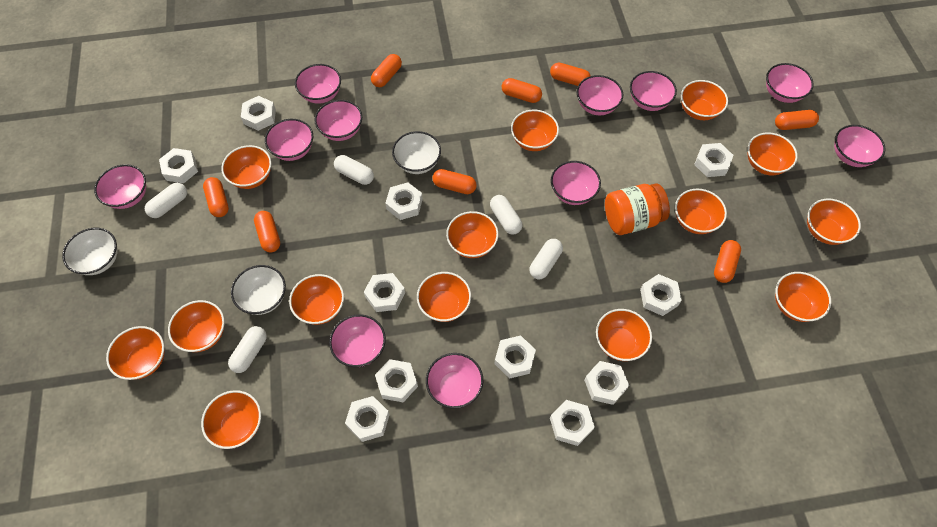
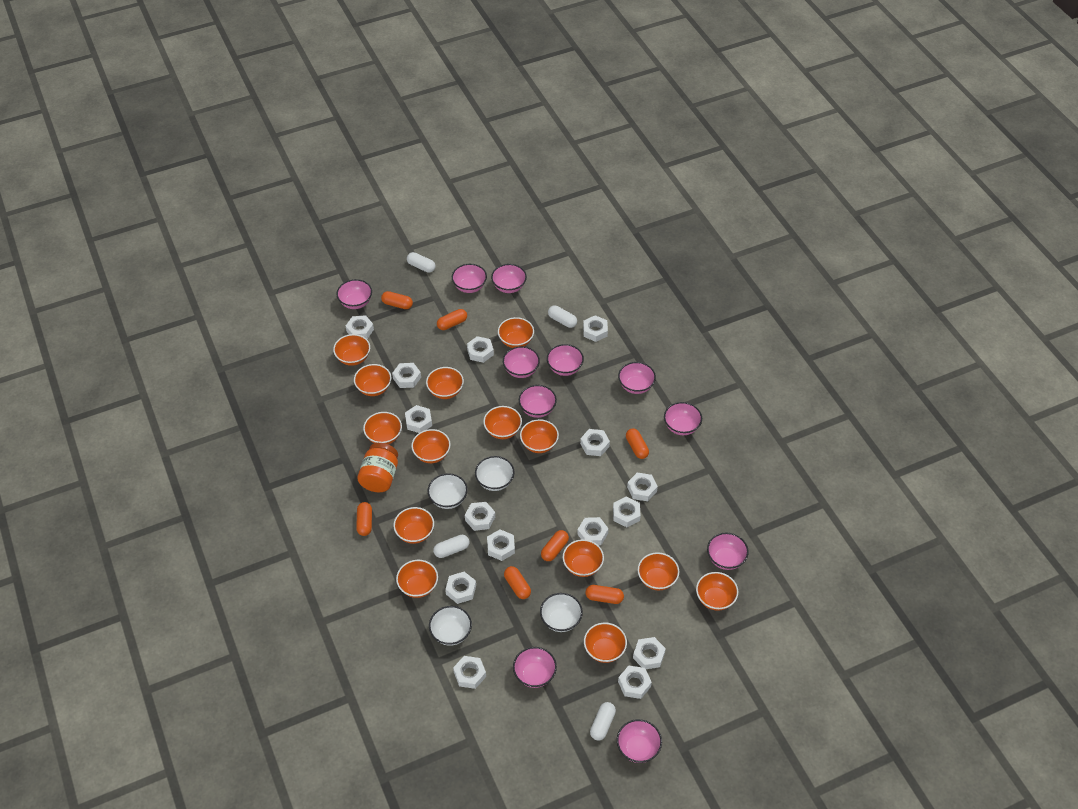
orange capsule: 8 -> 7
white bowl: 3 -> 4
white capsule: 5 -> 4
white nut: 11 -> 15

